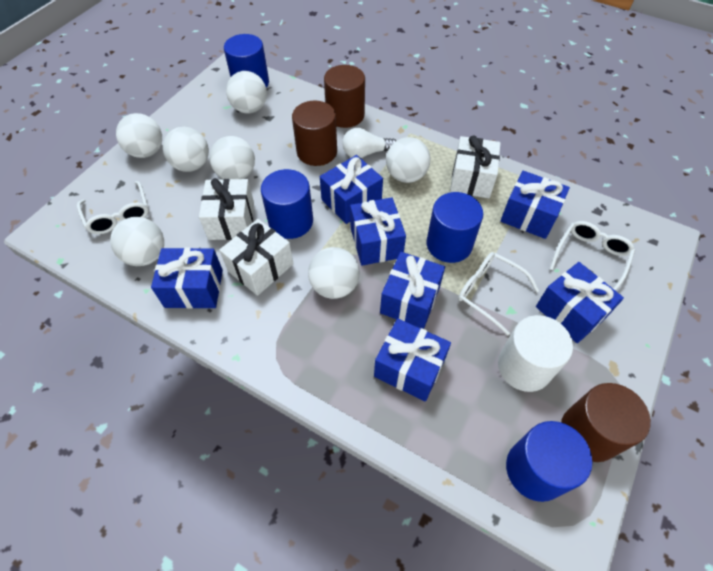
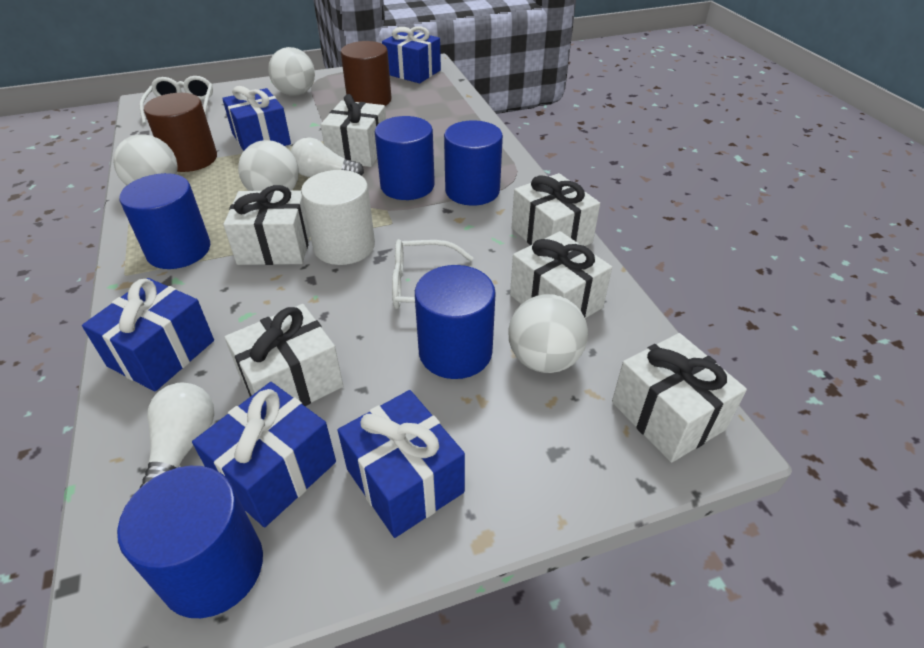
blue cylinder: 4 -> 5
blue gift: 7 -> 5
brown cylinder: 3 -> 2
white ball: 7 -> 4
white gift: 3 -> 6
white glasses: 3 -> 2
white light bulb: 1 -> 2

